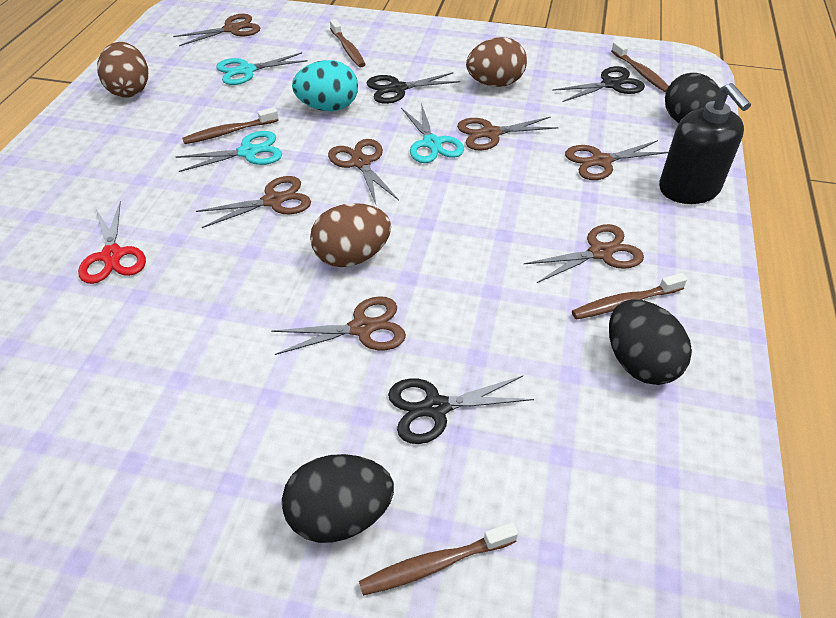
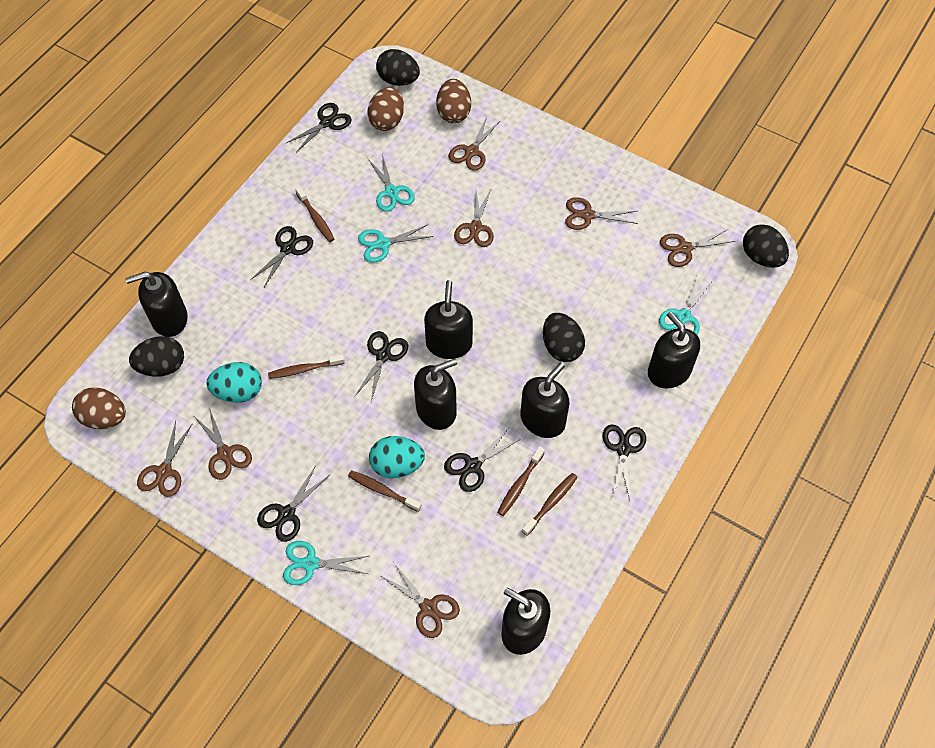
black egg: 3 -> 4
black scissors: 3 -> 6
black soap dispenser: 1 -> 6
red scissors: 1 -> 0
turquoise egg: 1 -> 2
turquoise scissors: 3 -> 4

